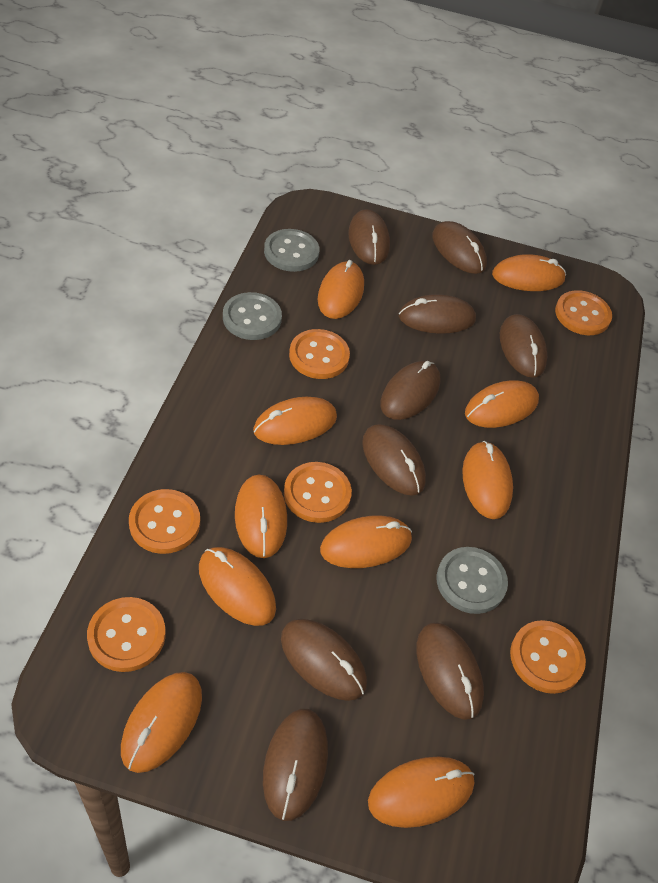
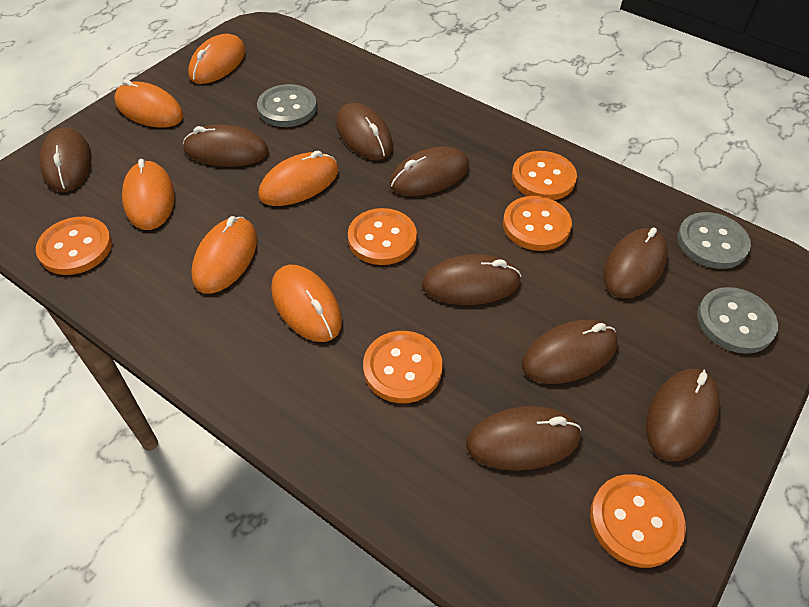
orange mouse: 10 -> 6

